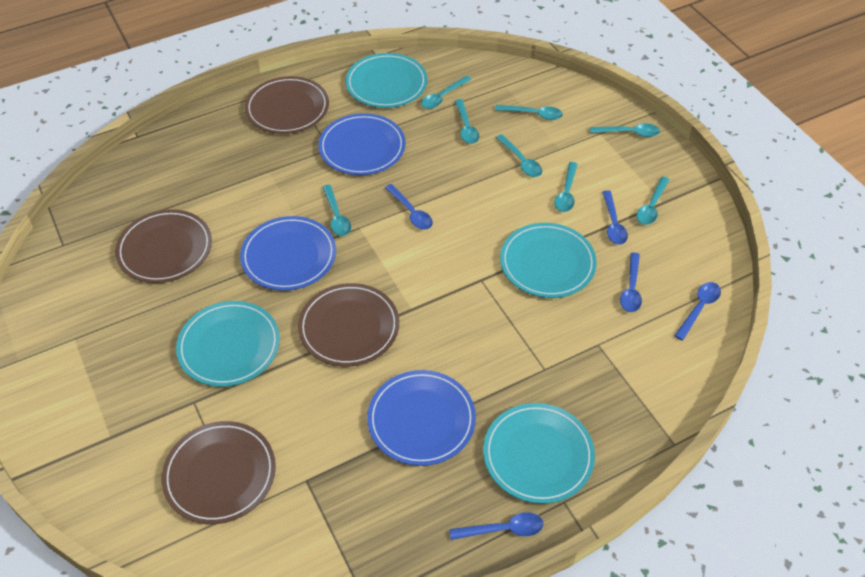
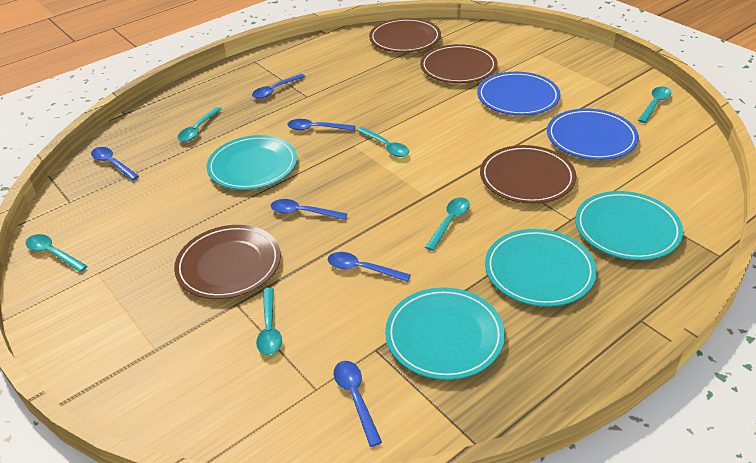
blue plate: 3 -> 2
blue spoon: 5 -> 6
turquoise spoon: 8 -> 6

